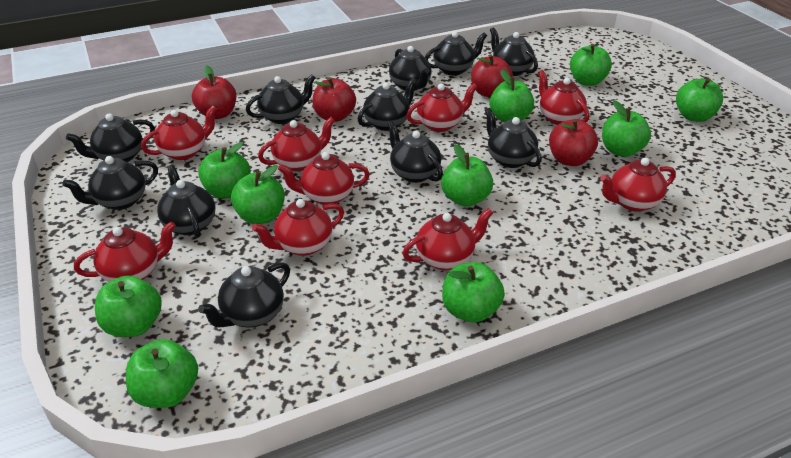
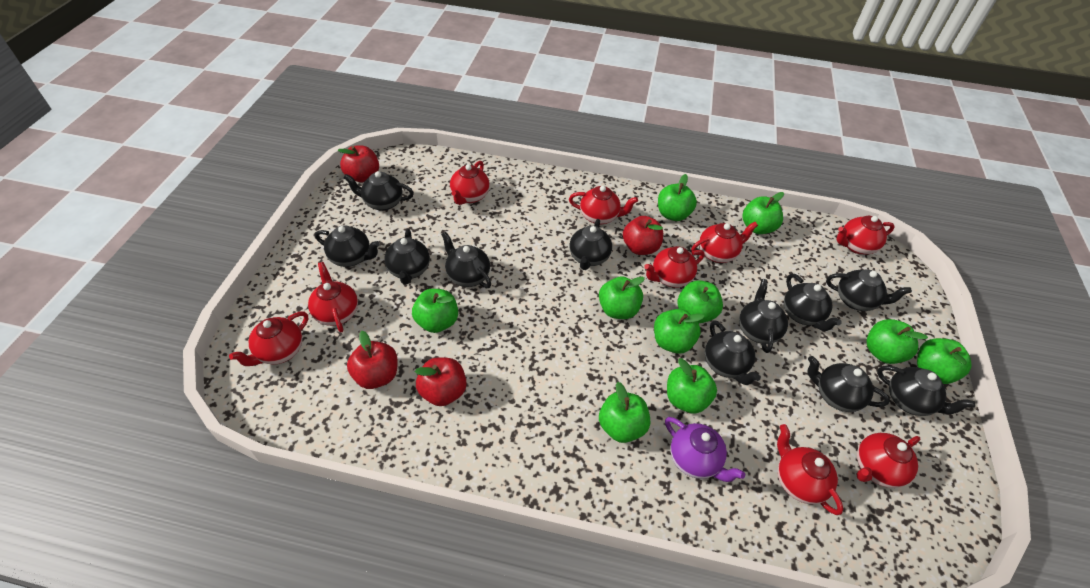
purple teapot: 0 -> 1

